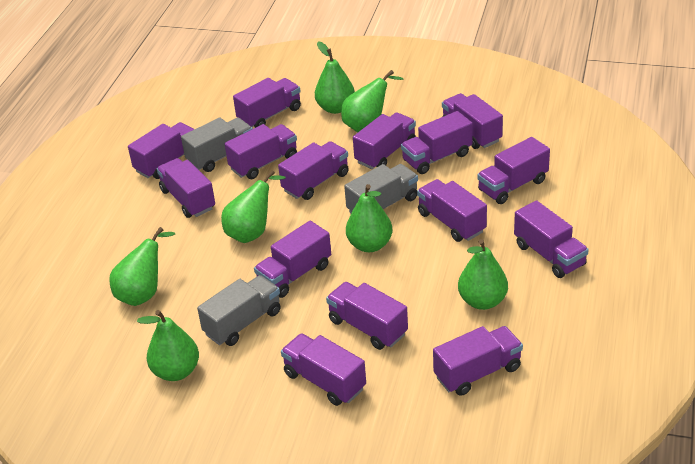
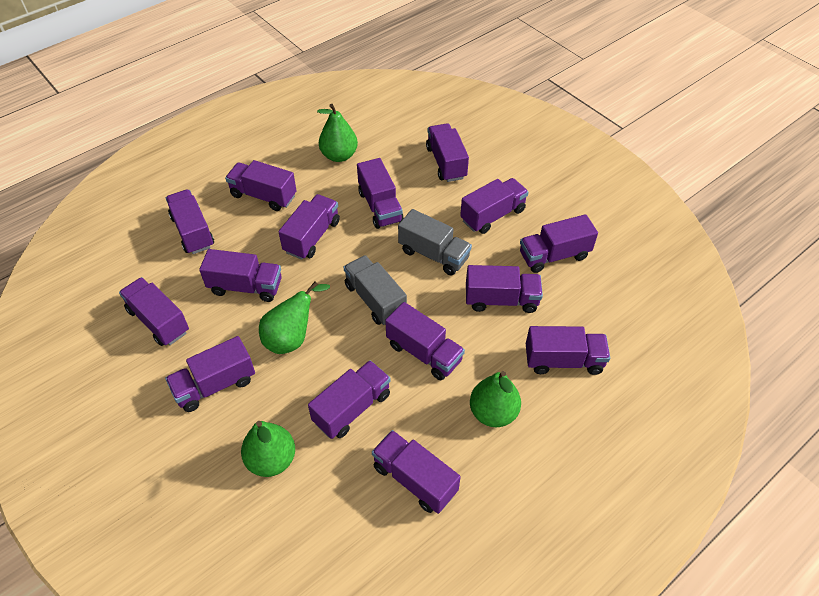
green pear: 7 -> 4
grey truck: 3 -> 2

